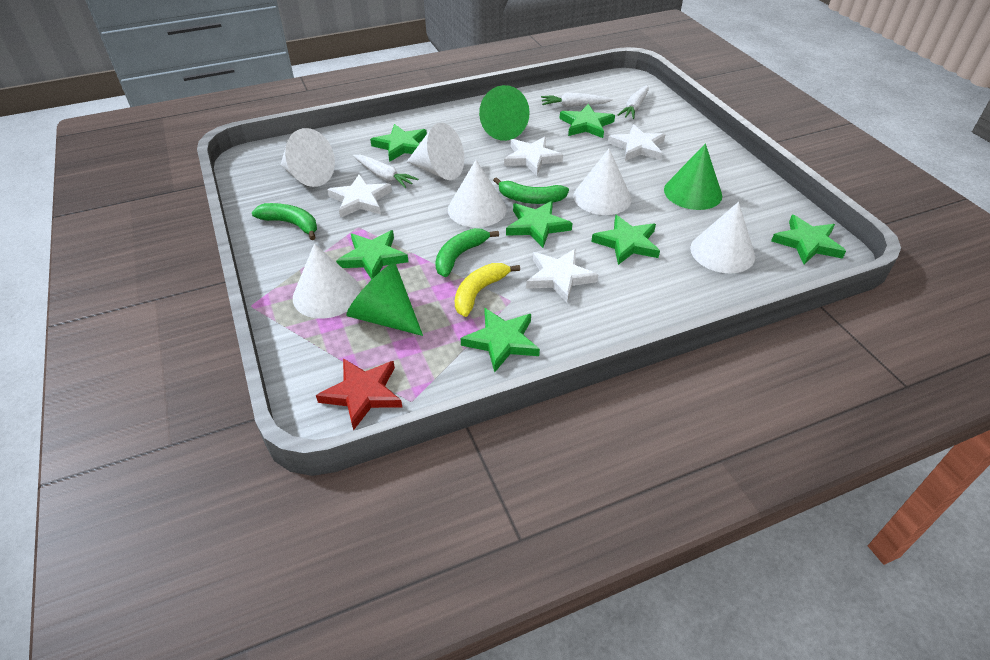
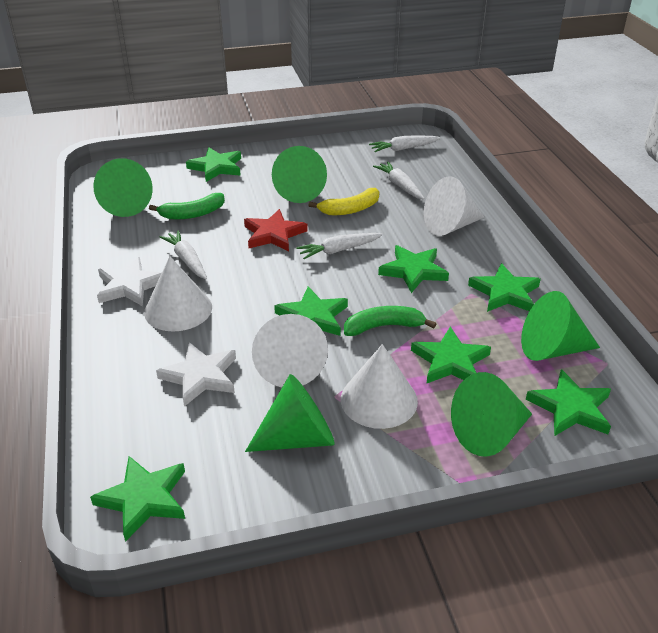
green banana: 3 -> 2
green cone: 3 -> 5
white carrot: 3 -> 4
white cone: 6 -> 4
white star: 4 -> 2

